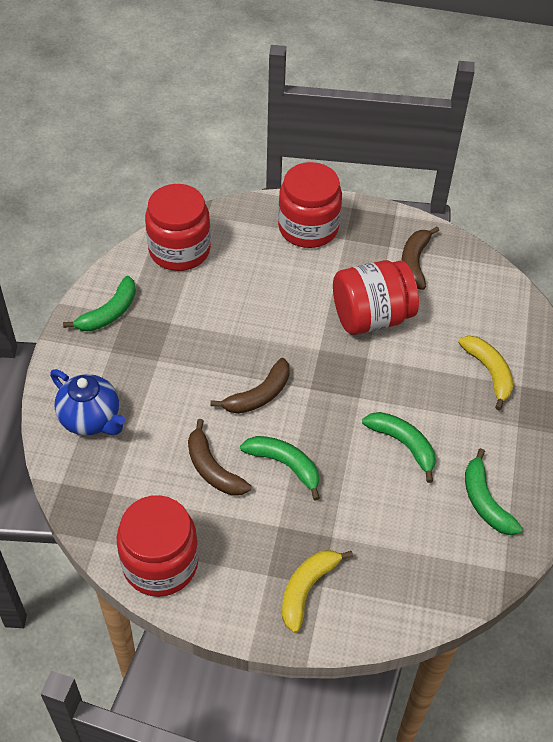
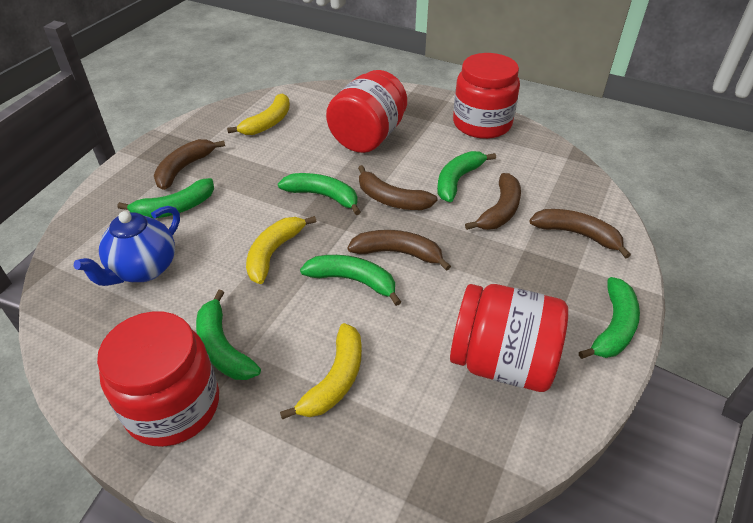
brown banana: 3 -> 5
green banana: 4 -> 6
yellow banana: 2 -> 3

